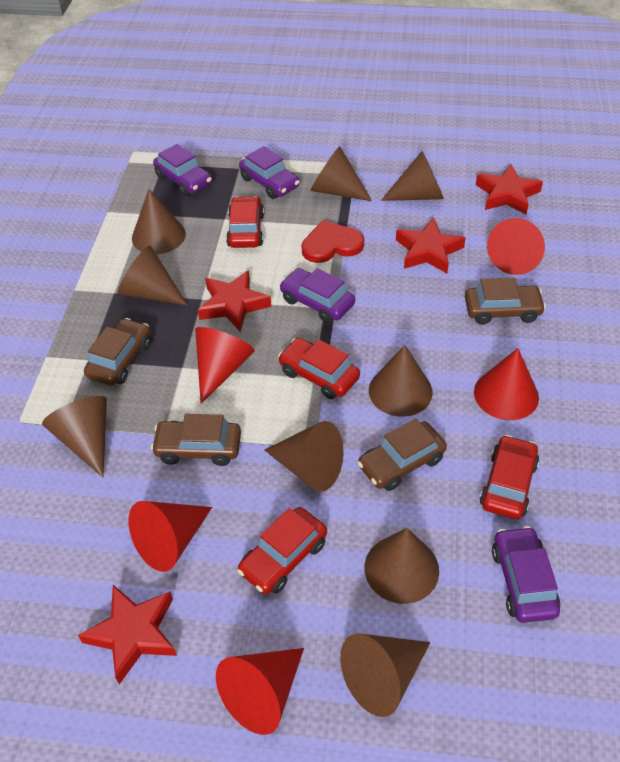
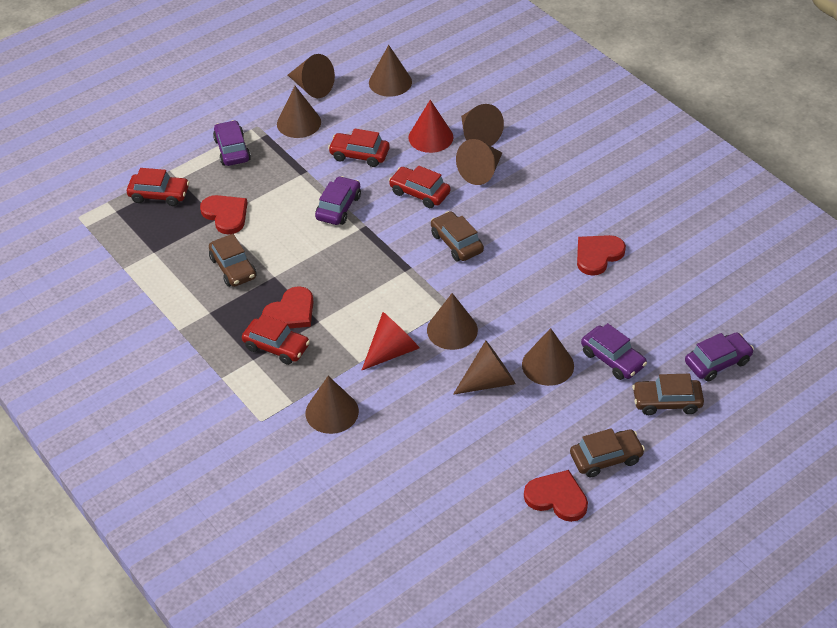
red cone: 5 -> 2
red heart: 1 -> 4
red star: 4 -> 0

